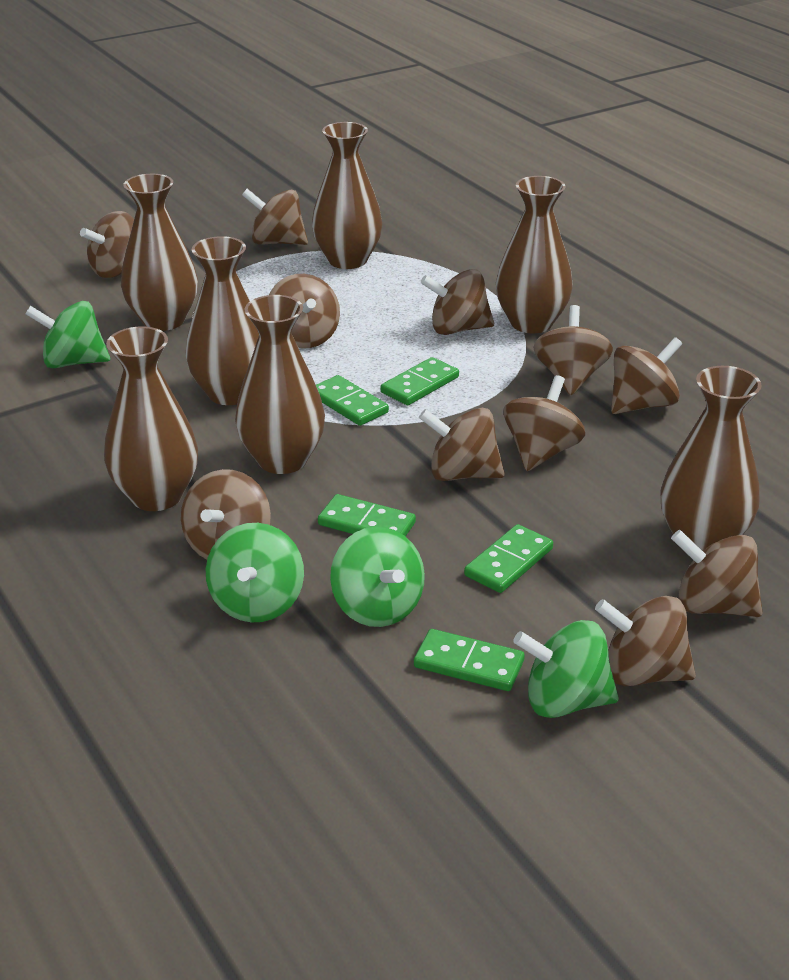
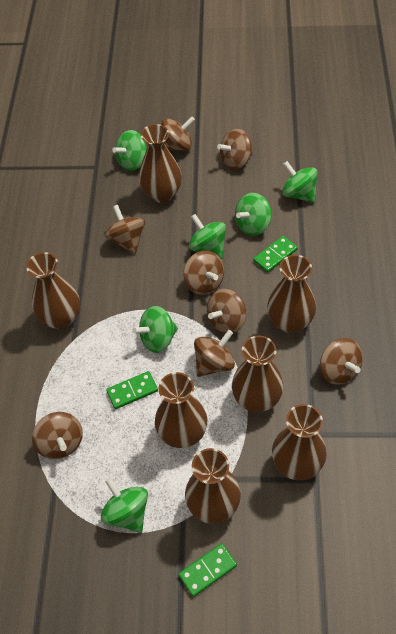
brown spinning top: 11 -> 8
green domino: 5 -> 3
green spinning top: 4 -> 6

